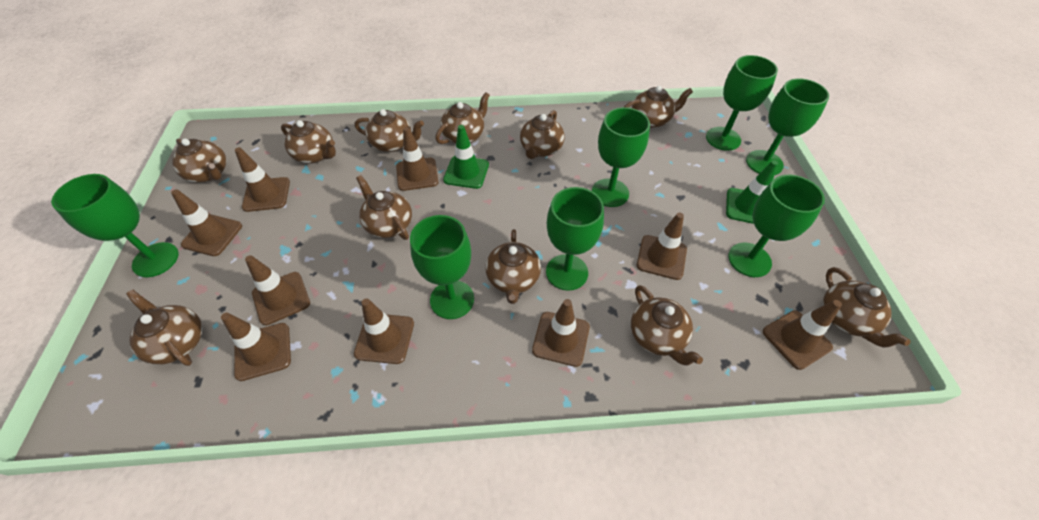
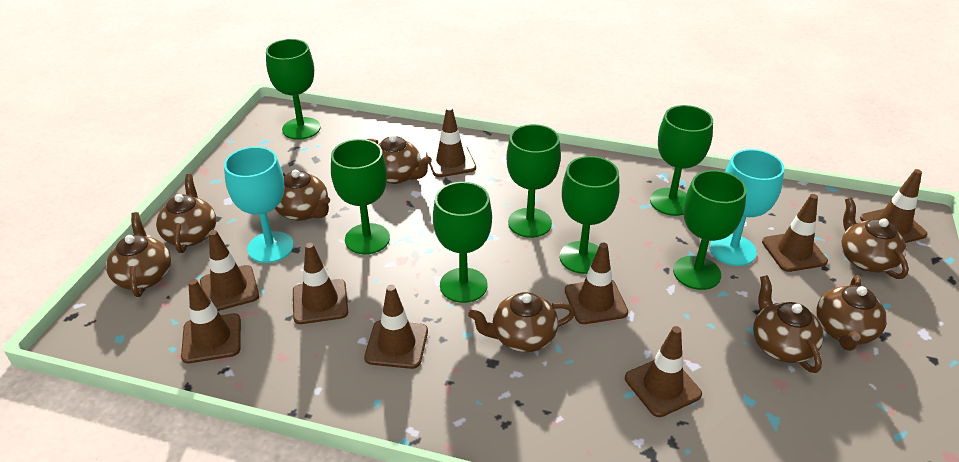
brown teapot: 11 -> 8
green traffic cone: 2 -> 0
turquoise goblet: 0 -> 2

